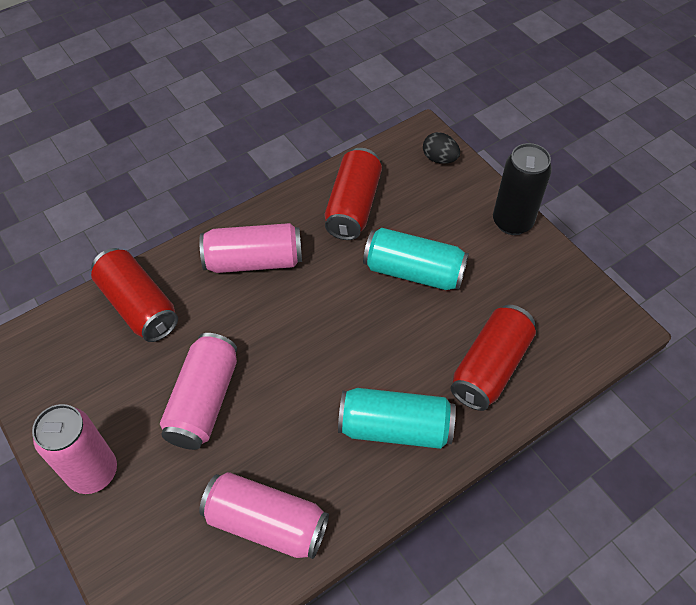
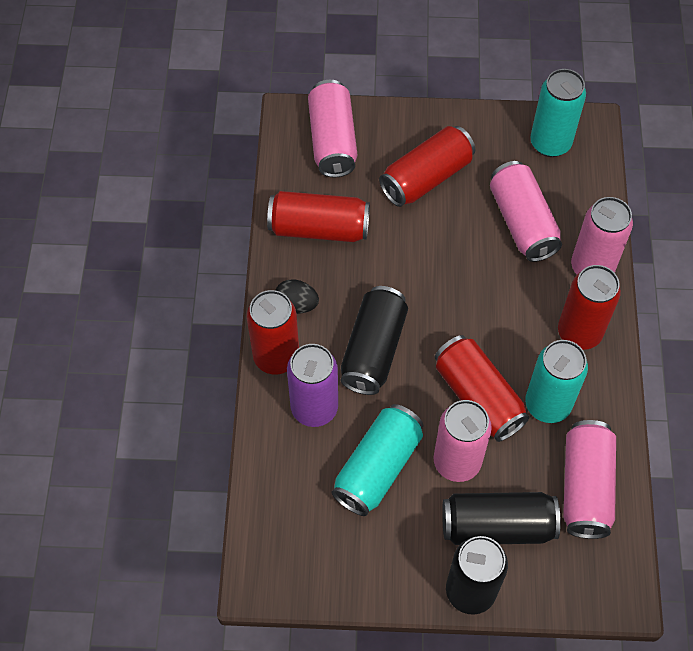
black can: 1 -> 3
pink can: 4 -> 5
purple can: 0 -> 1
red can: 3 -> 5
turquoise can: 2 -> 3

